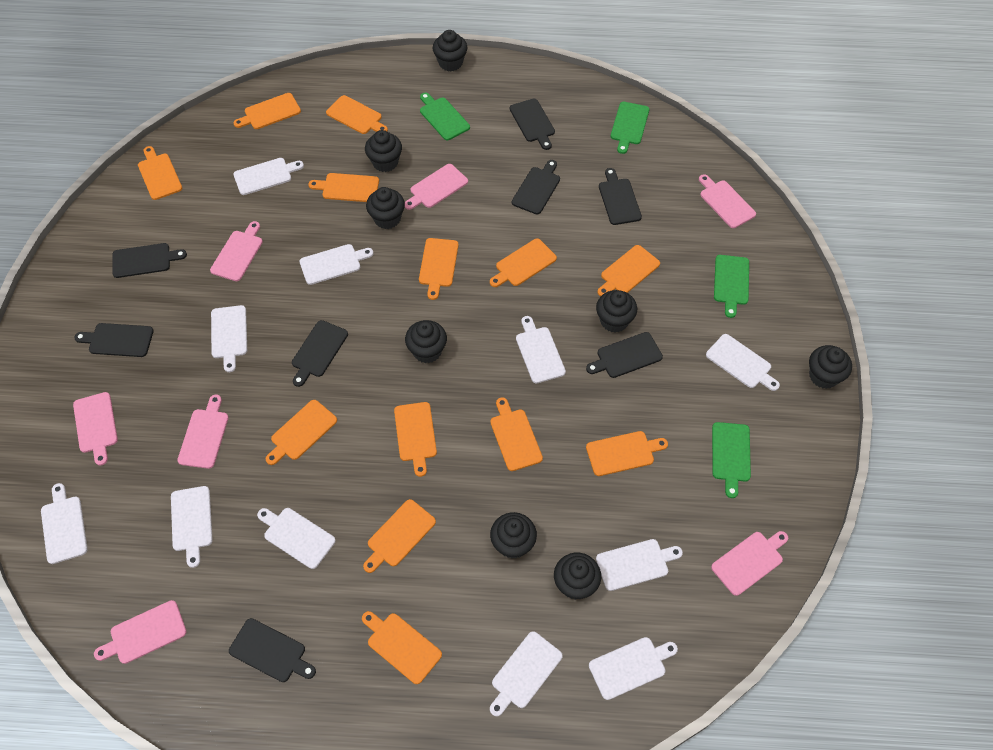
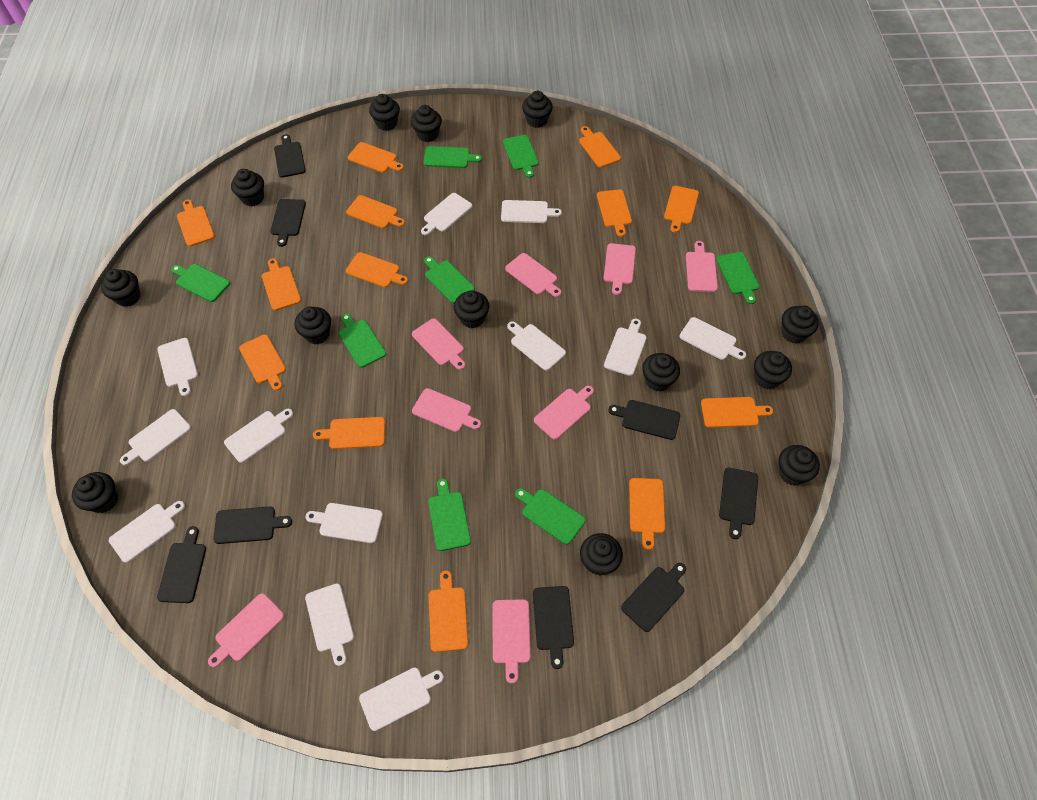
black cupcake: 8 -> 13
green cutting board: 4 -> 8
pink cutting board: 7 -> 8
white cutting board: 11 -> 12

